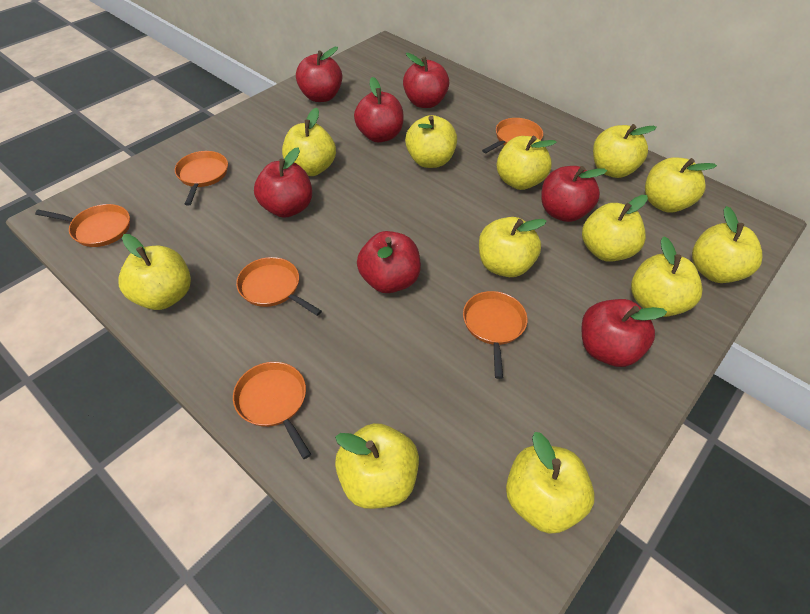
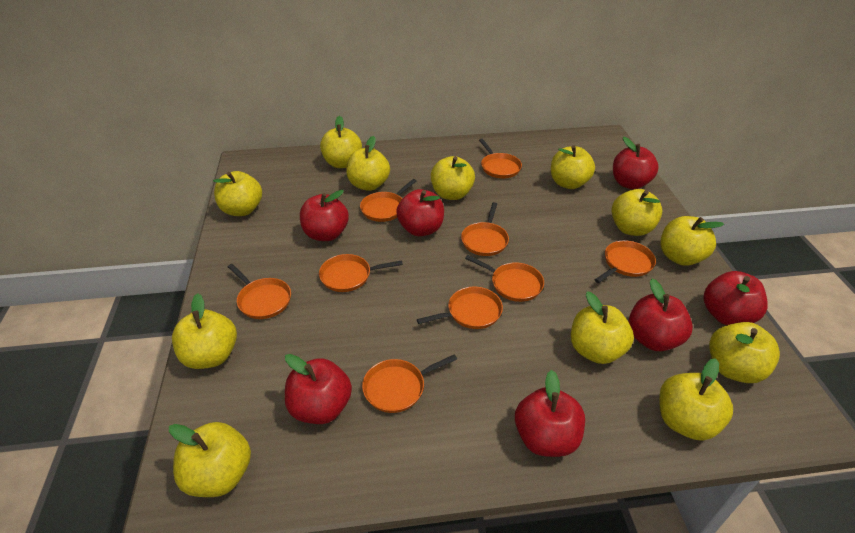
orange pan: 6 -> 9

